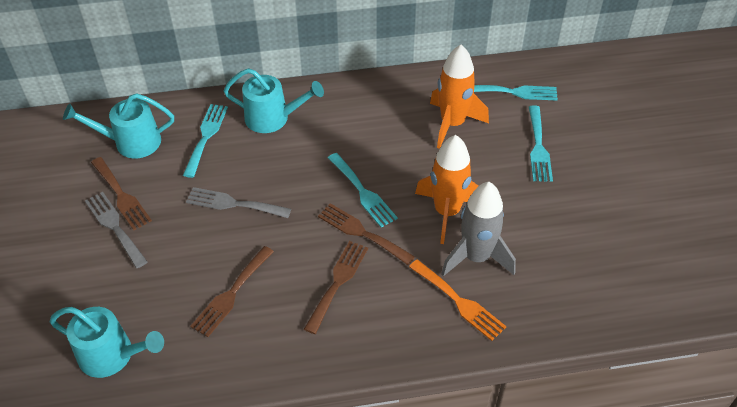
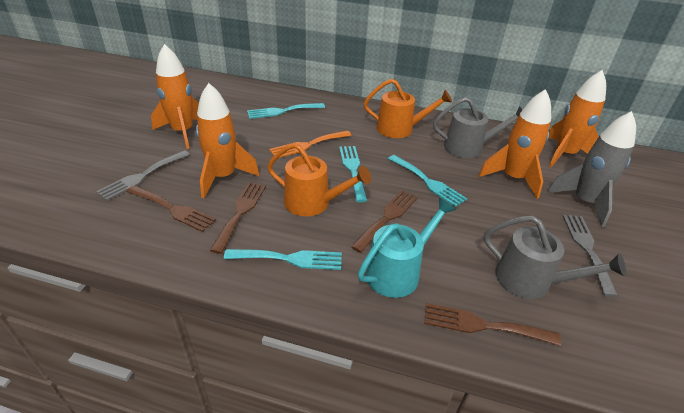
grey watering can: 0 -> 2
orange rocket: 2 -> 4
orange watering can: 0 -> 2
turquoise watering can: 3 -> 1

